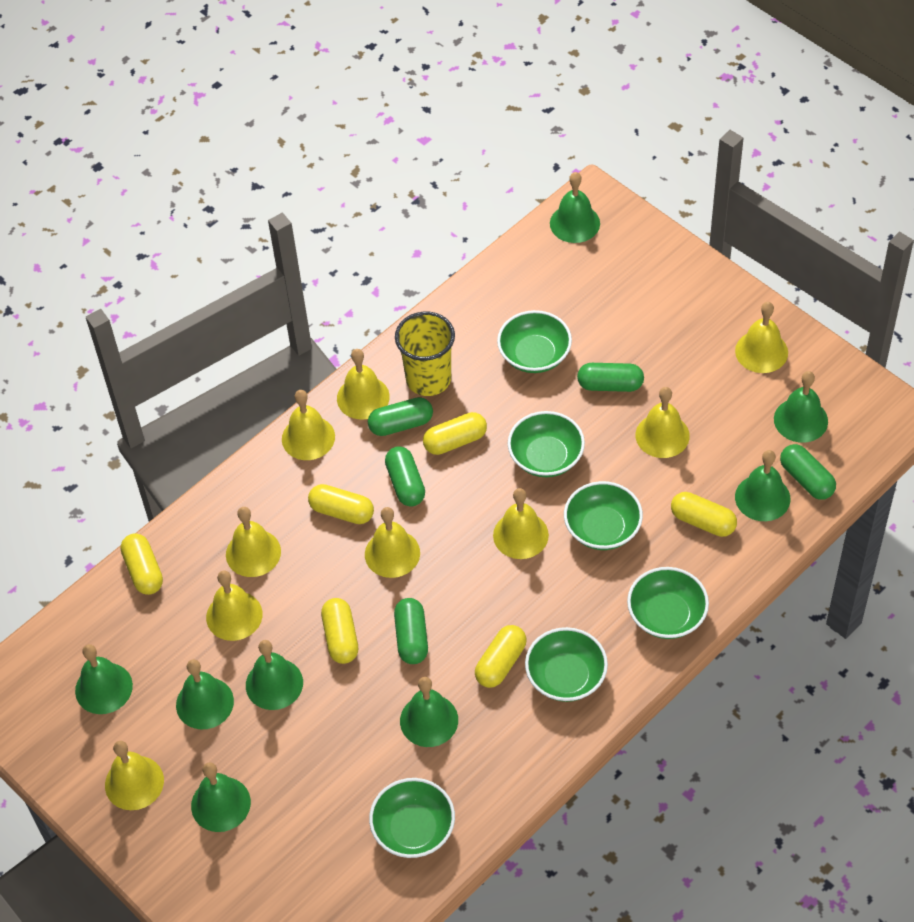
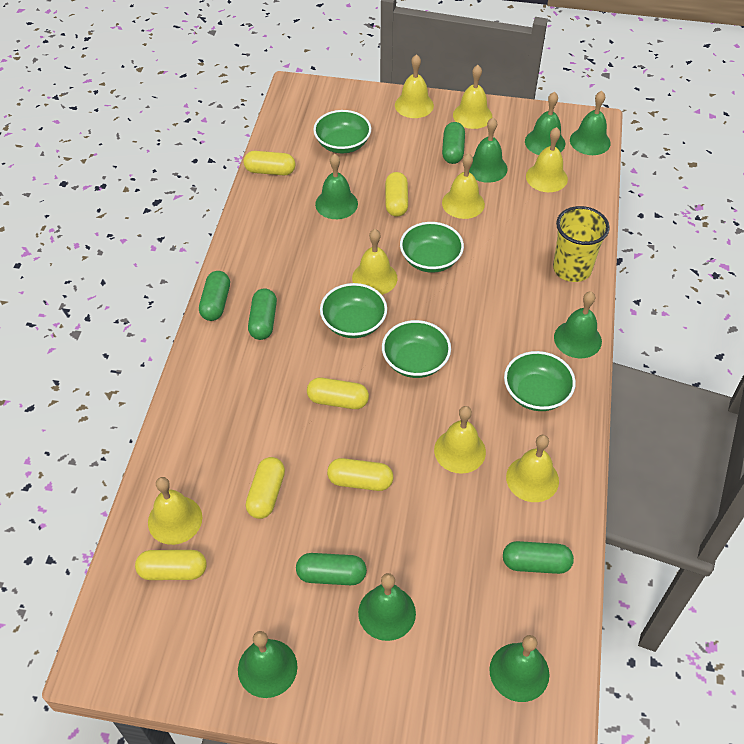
green bowl: 6 -> 5
yellow bell: 9 -> 8

